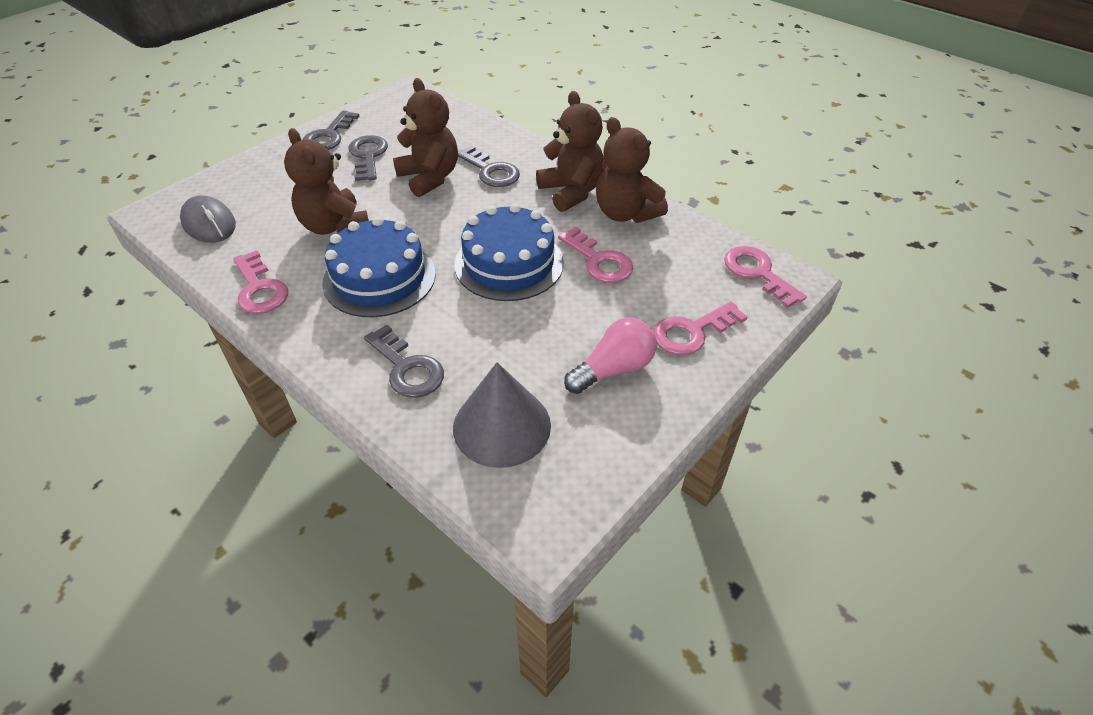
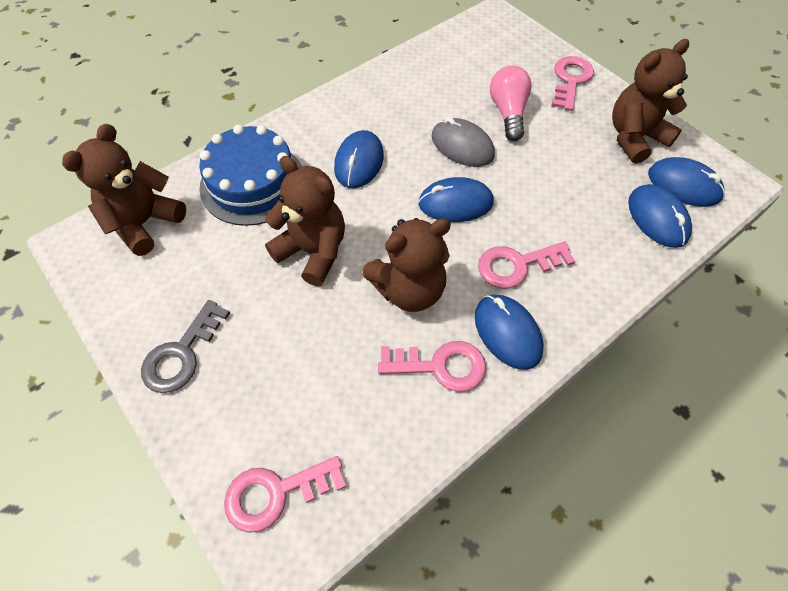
blue cake: 2 -> 1
blue mouse: 0 -> 5
grey cone: 1 -> 0
grey key: 4 -> 1

